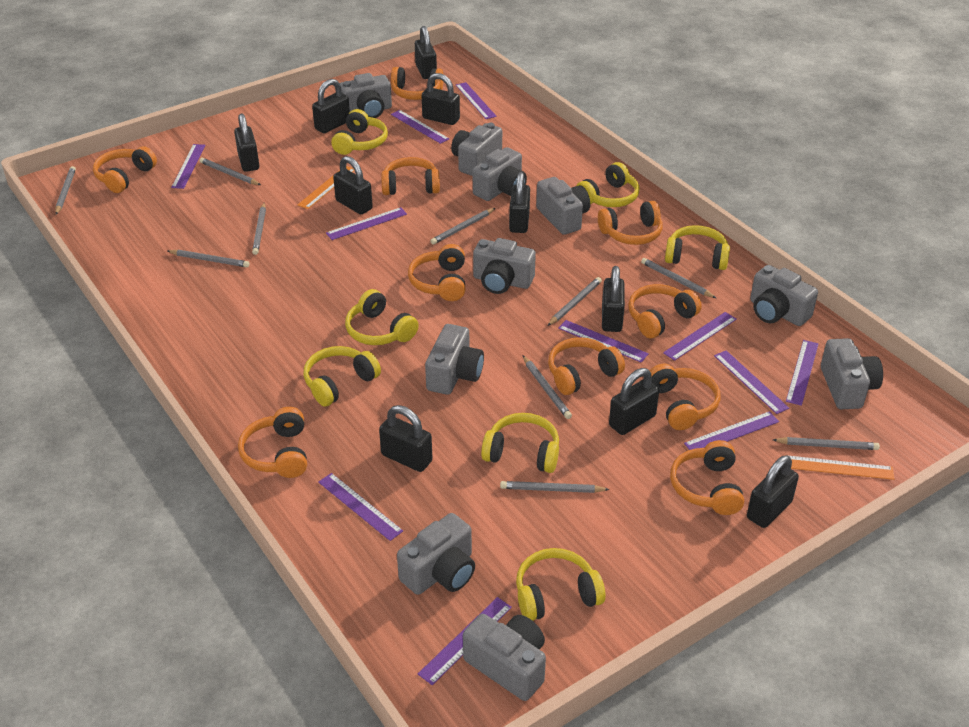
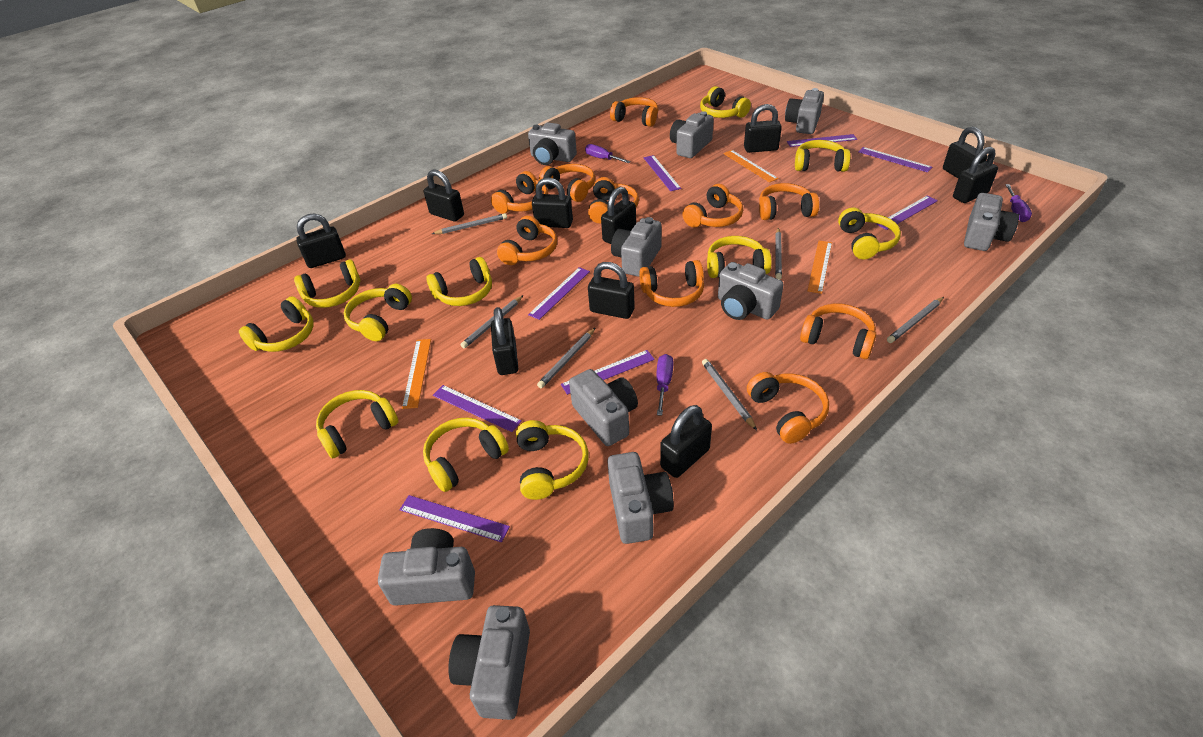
grey pencil: 10 -> 6
orange ruler: 2 -> 3
purple ruler: 11 -> 8
purple screwdriver: 0 -> 3
yellow headphones: 7 -> 11

